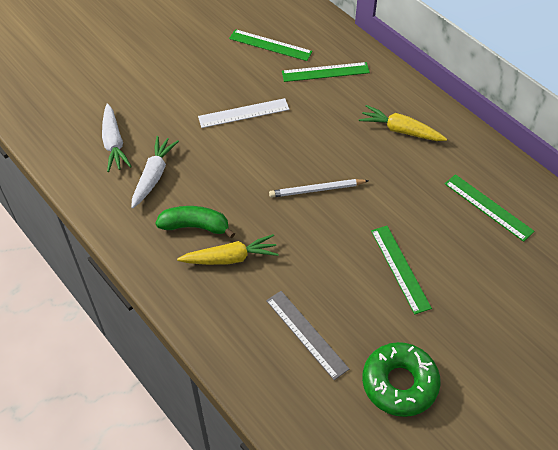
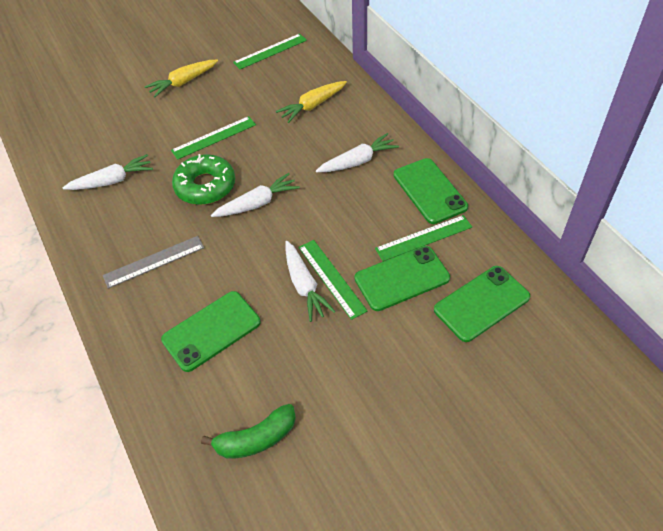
green phone: 0 -> 4
white carrot: 2 -> 4
white pencil: 1 -> 0
white ruler: 1 -> 0

